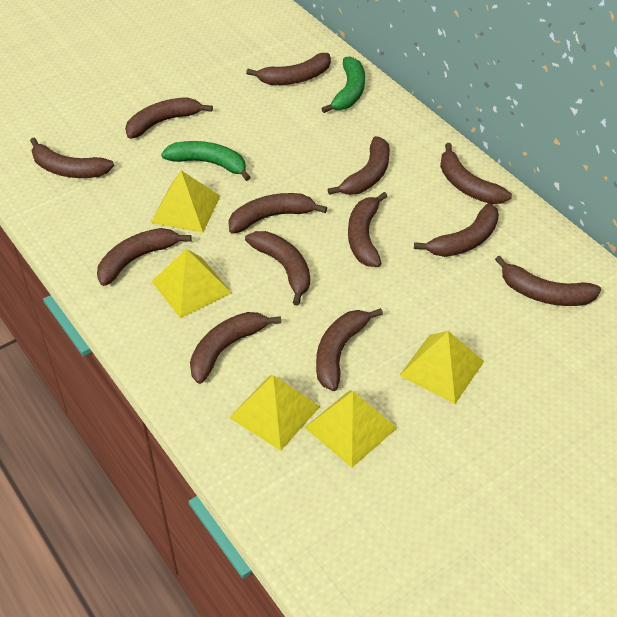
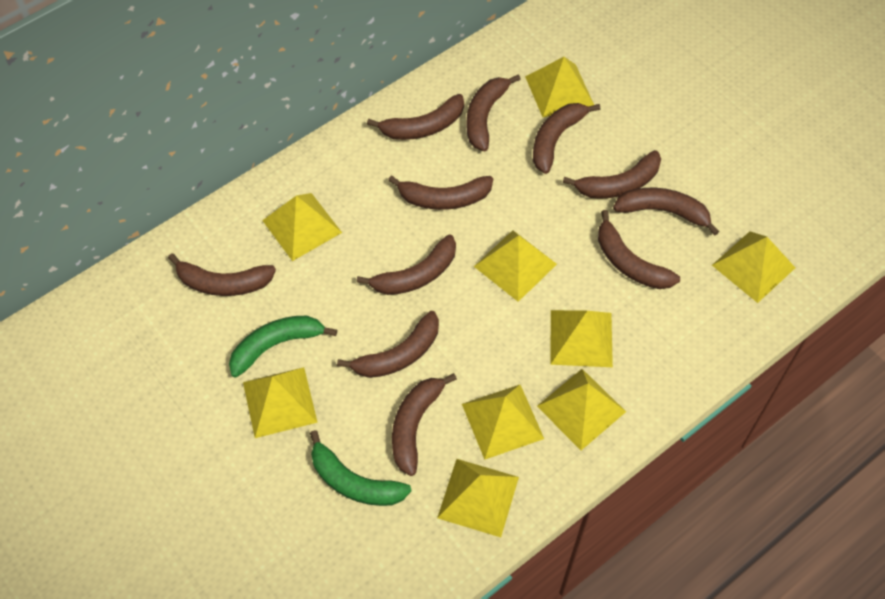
brown banana: 13 -> 11
yellow pyramid: 5 -> 9

